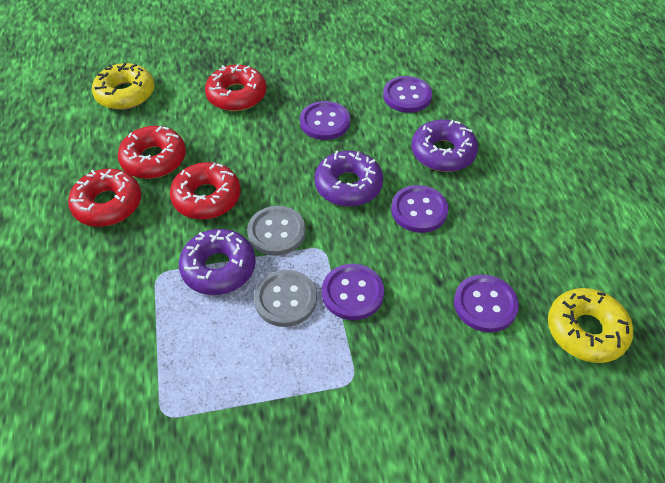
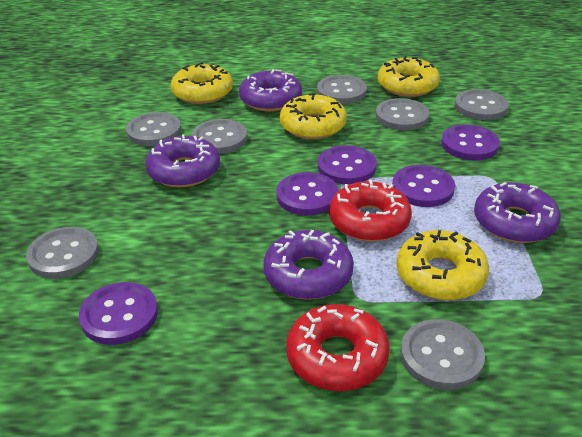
grey button: 2 -> 7
purple donut: 3 -> 4
red donut: 4 -> 2
yellow donut: 2 -> 4

